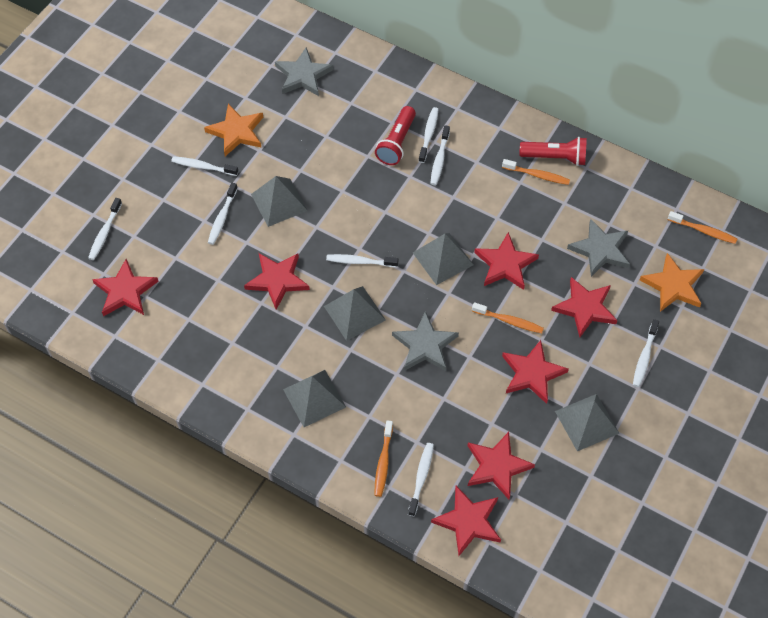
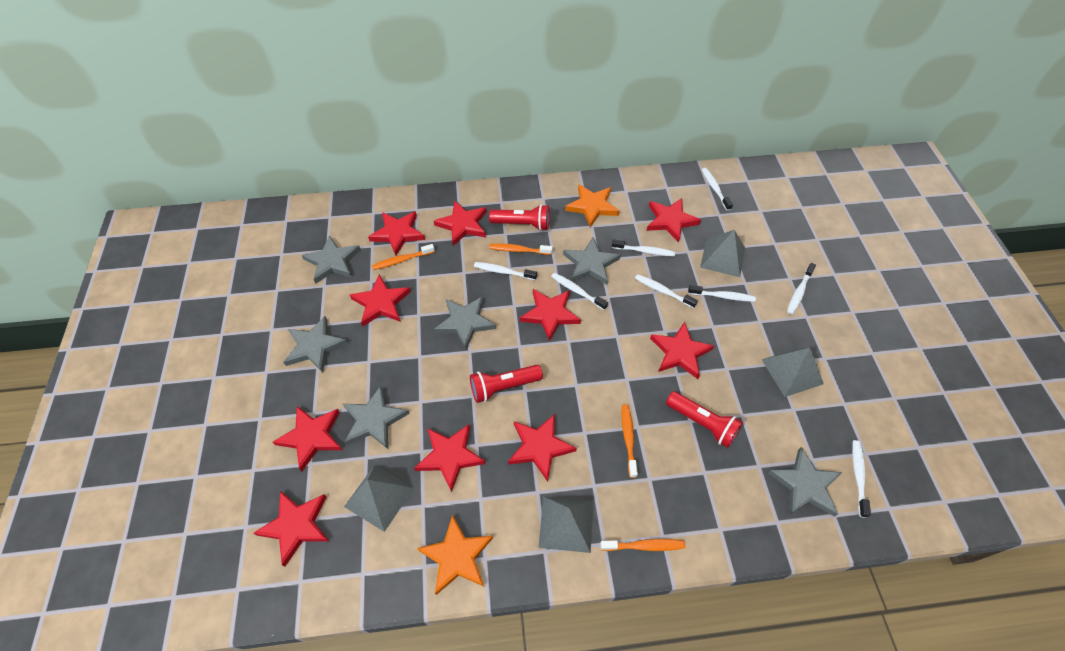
grey pyramid: 5 -> 4
grey star: 3 -> 6
red flashlight: 2 -> 3
red star: 7 -> 10

